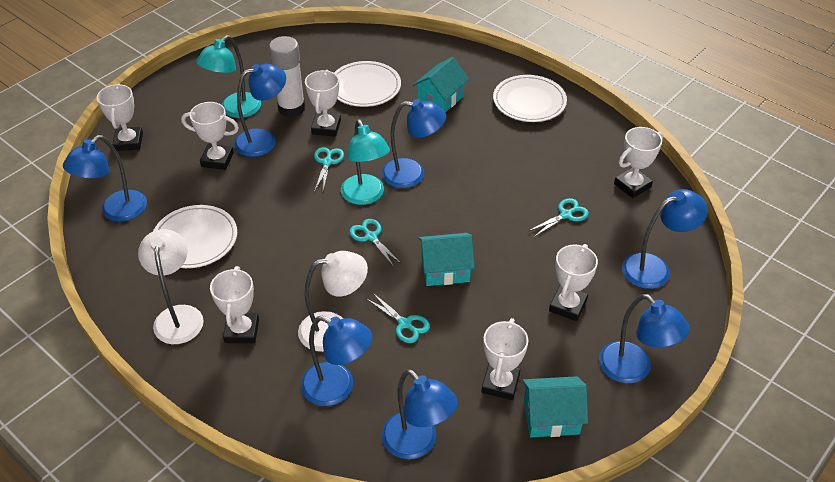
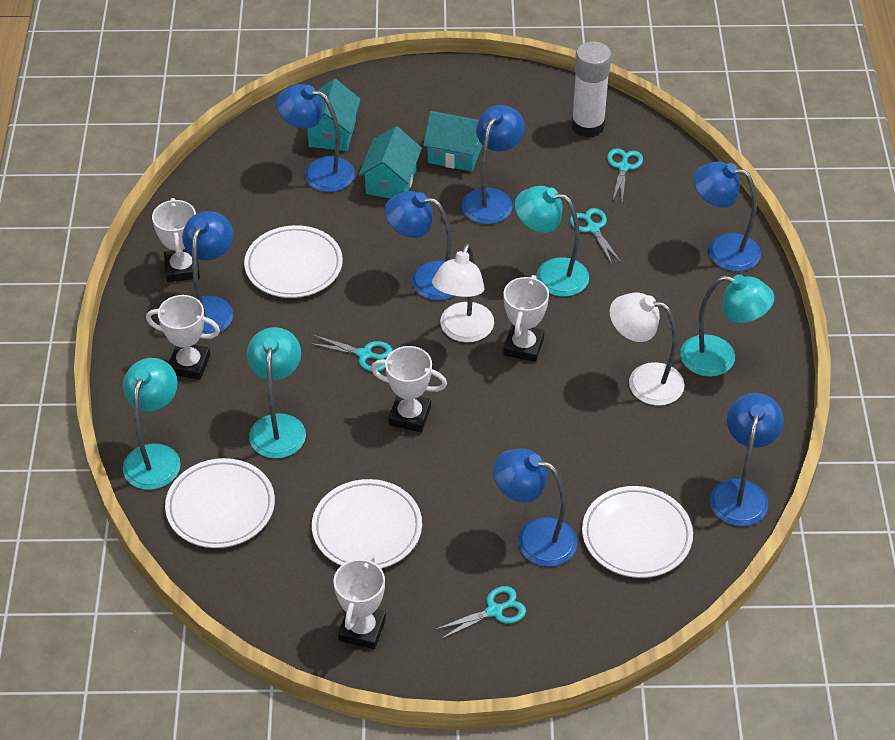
turquoise lamp: 2 -> 4
white plate: 3 -> 4
white trophy: 7 -> 5

